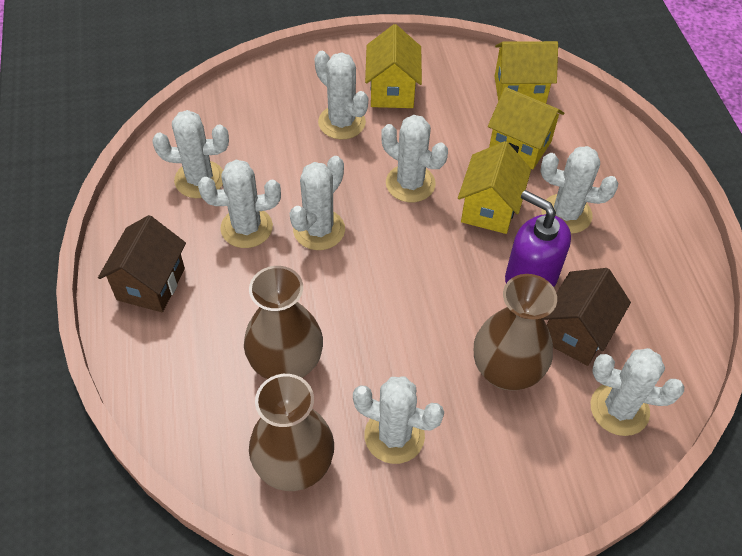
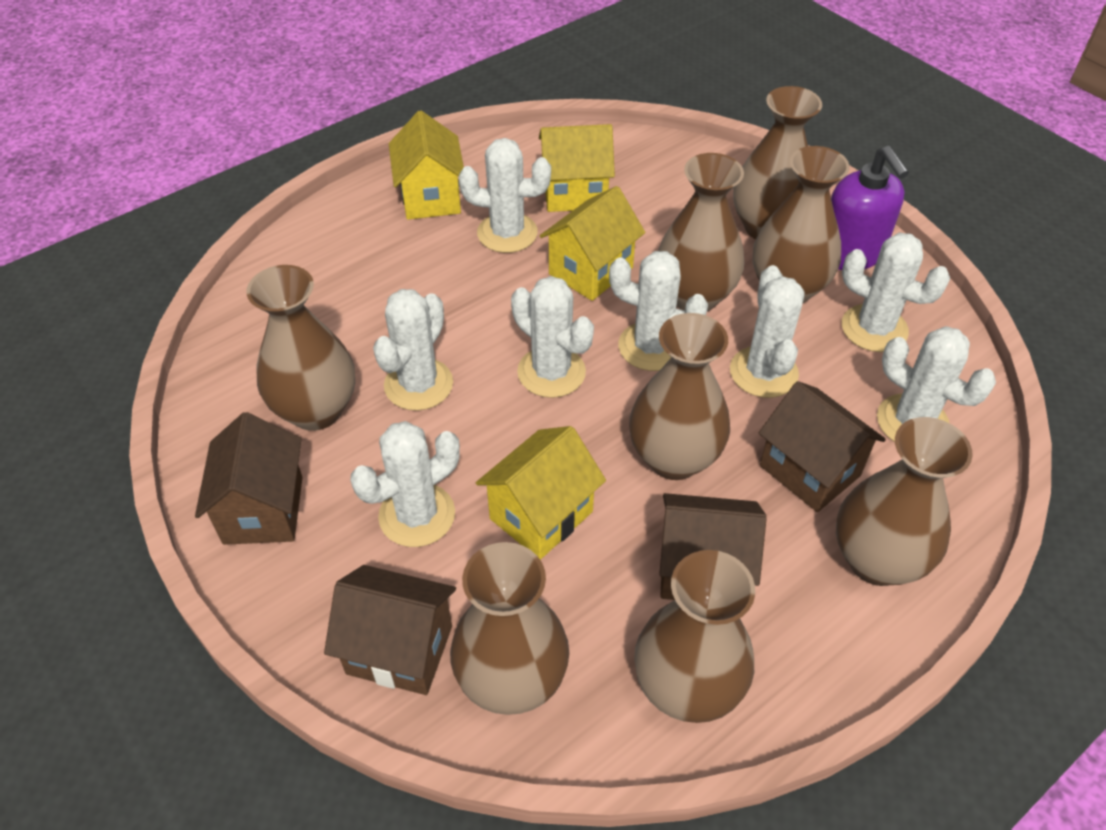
brown house: 2 -> 4
brown vase: 3 -> 8

